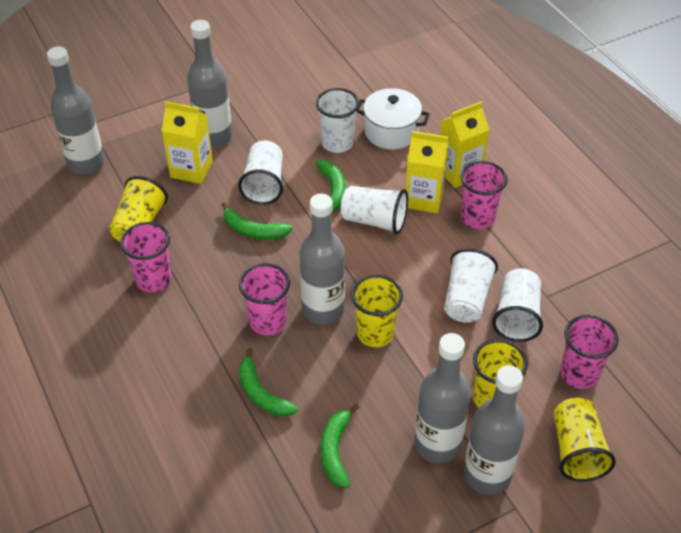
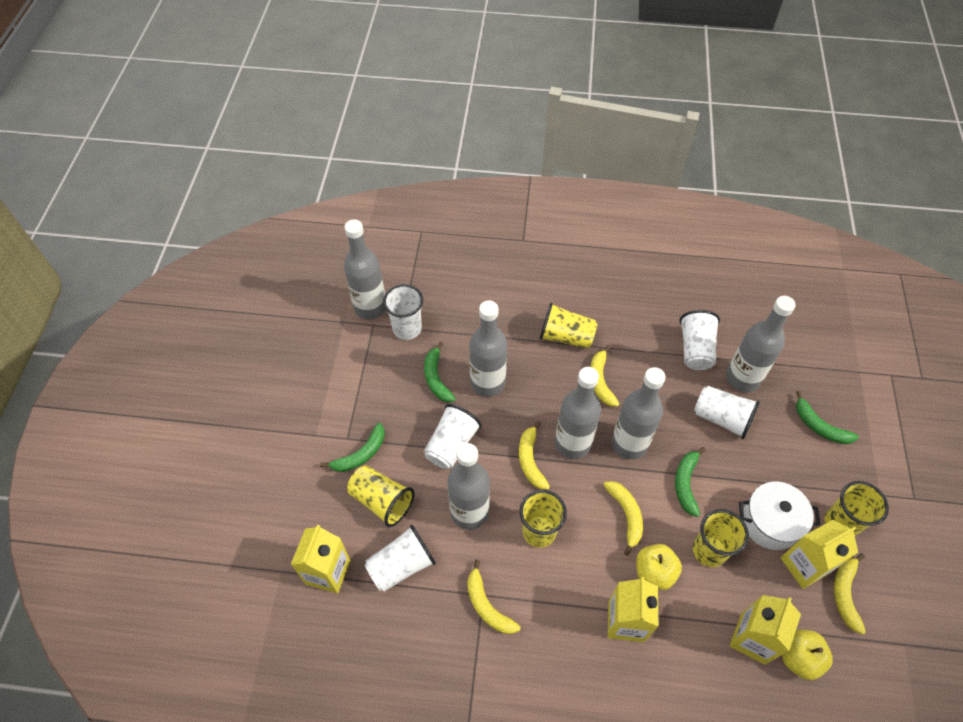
grey bottle: 5 -> 6
pink cup: 4 -> 0
yellow apple: 0 -> 2
yellow banana: 0 -> 5
yellow carton: 3 -> 4
yellow cup: 4 -> 5

